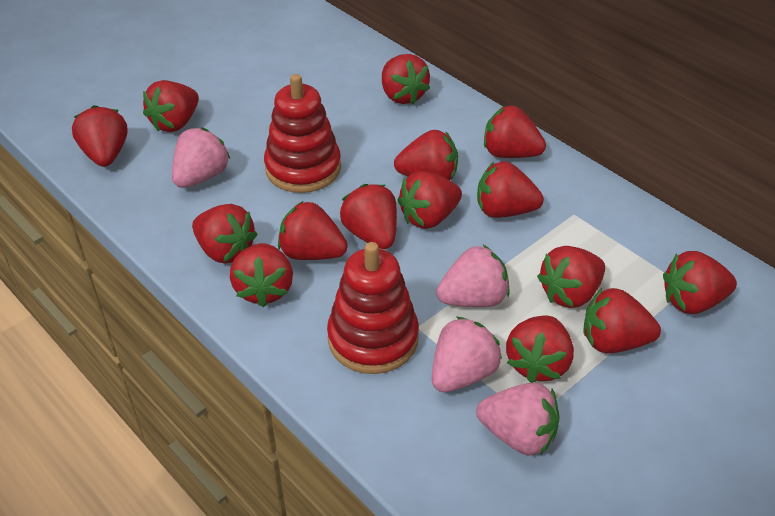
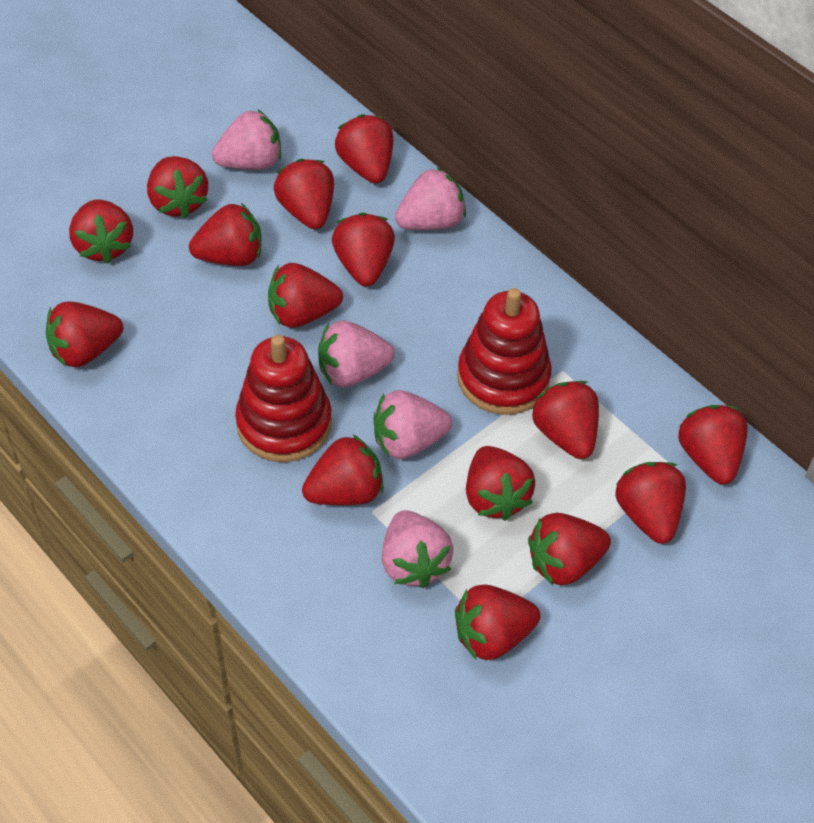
pink strawberry: 4 -> 5

